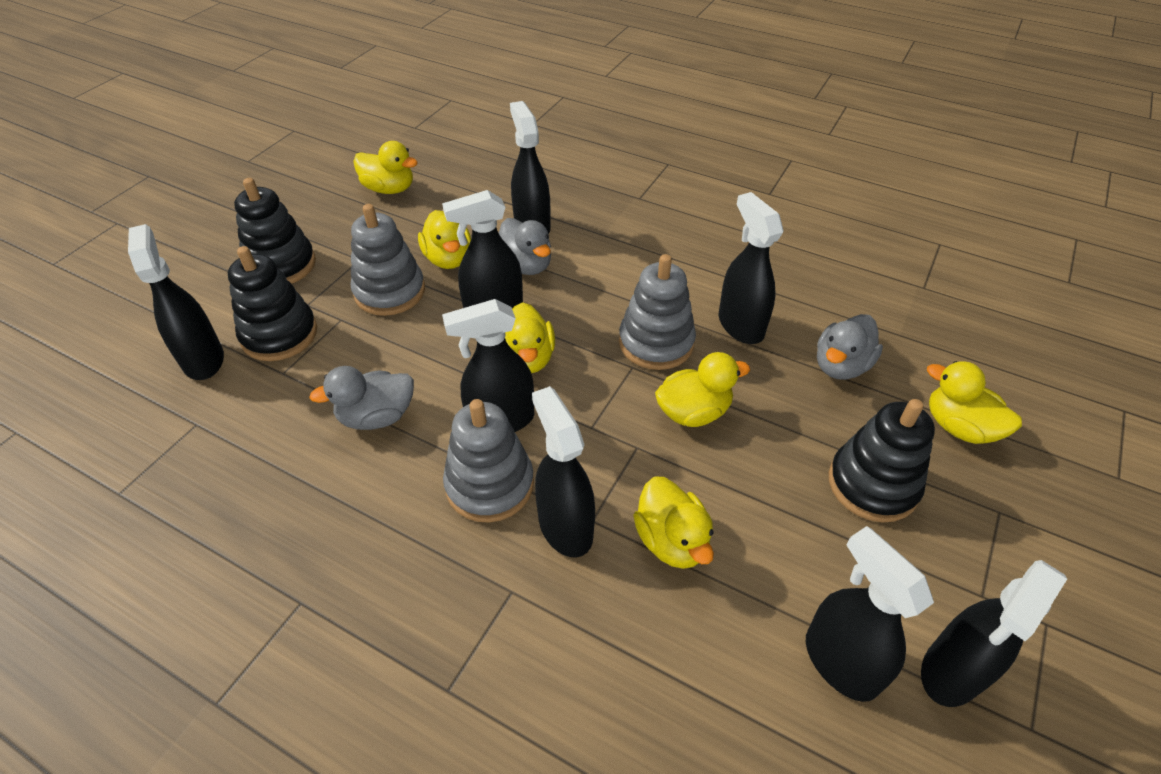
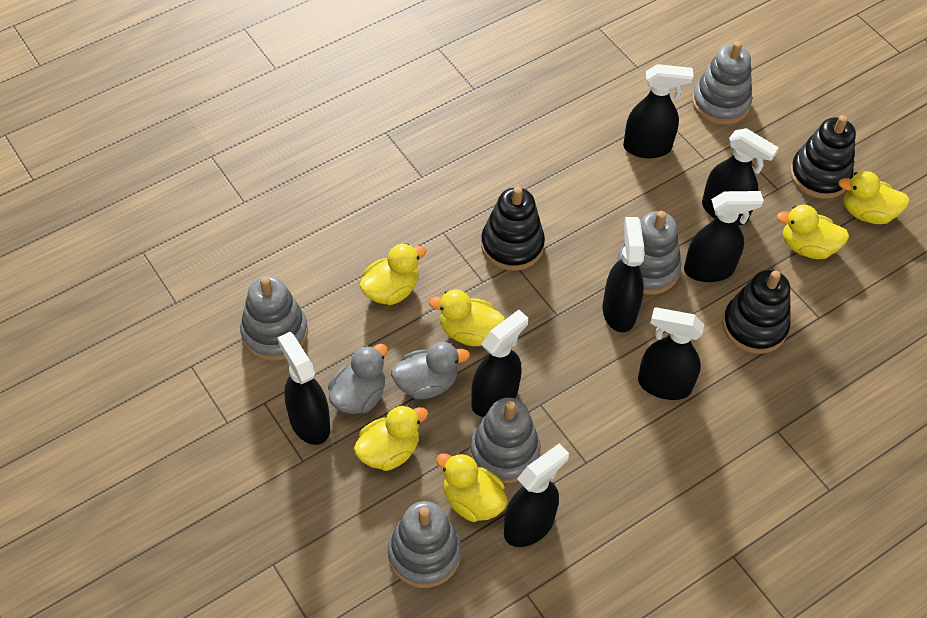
grey duck: 3 -> 2
grey stacking toy: 3 -> 5

